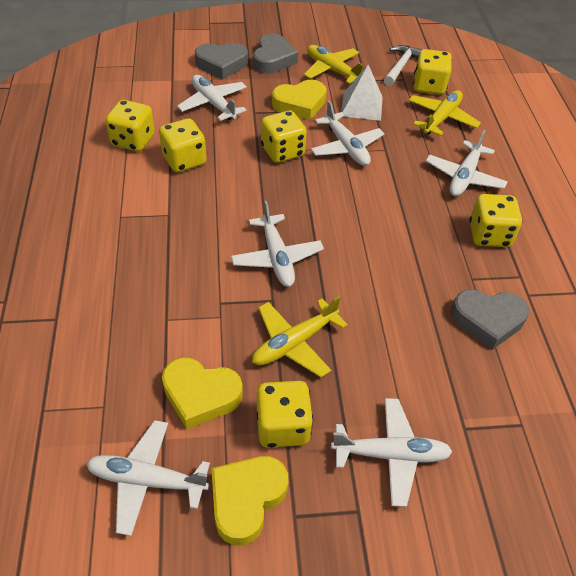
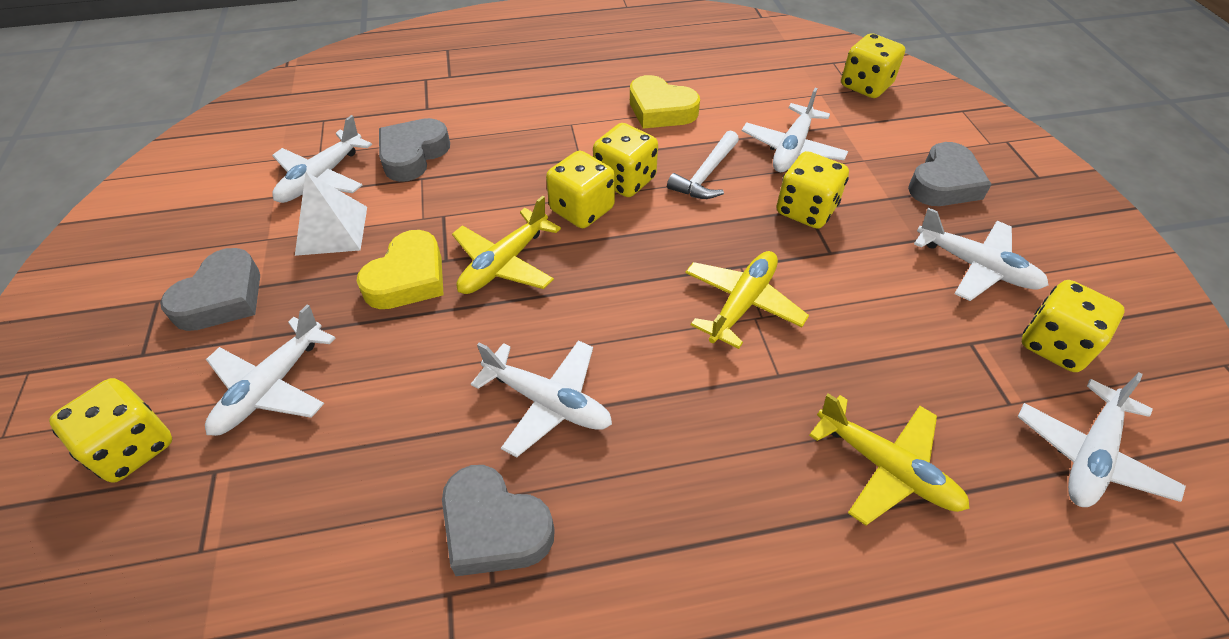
grey heart: 3 -> 4
yellow heart: 3 -> 2

